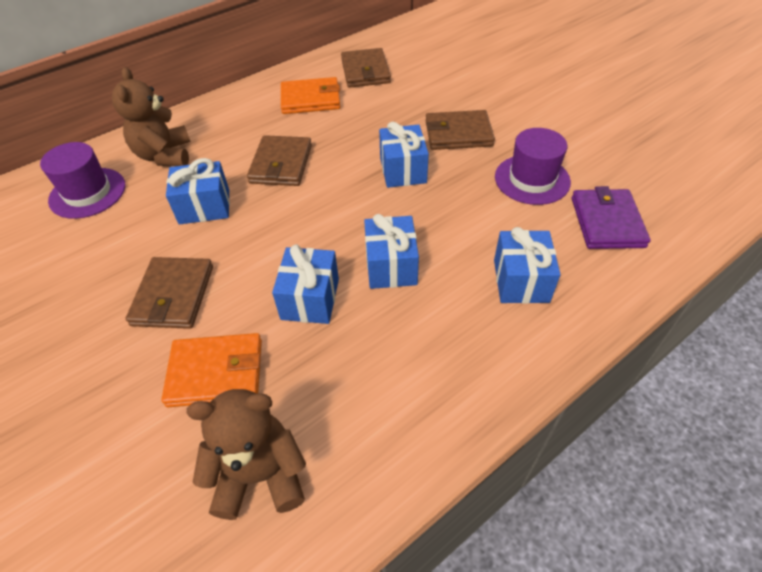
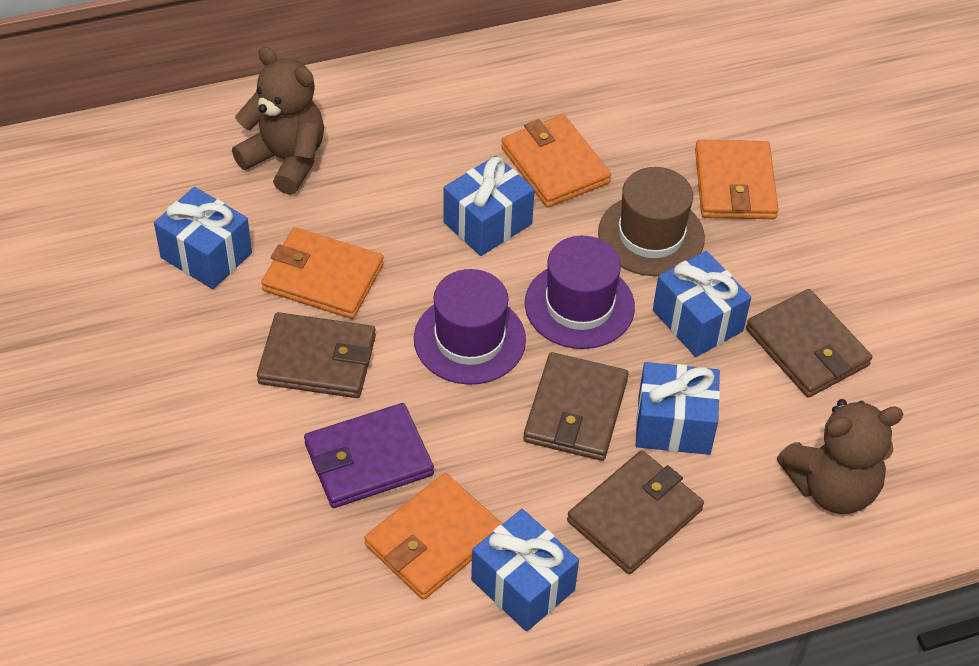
brown hat: 0 -> 1
orange wallet: 2 -> 4

